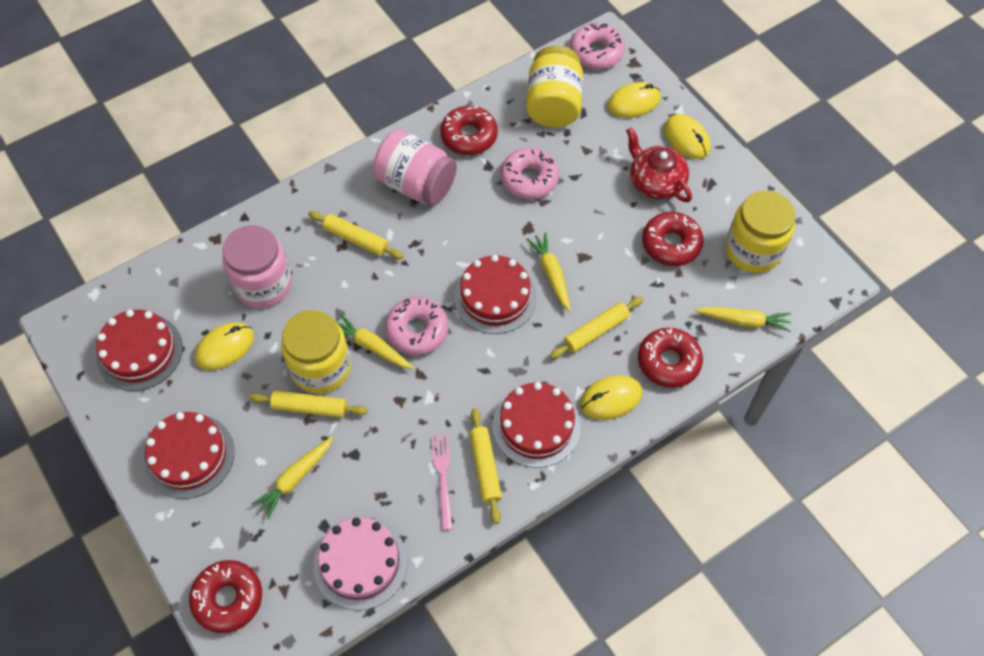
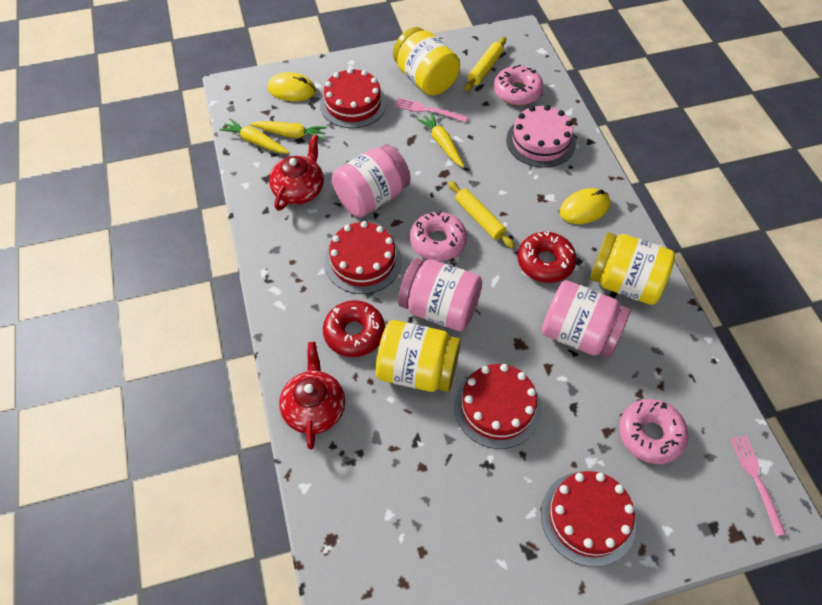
pink fork: 1 -> 2
pink jar: 2 -> 3
red donut: 4 -> 2
red teapot: 1 -> 2
yellow carrot: 4 -> 3
yellow mouse: 4 -> 2
yellow rolling pin: 4 -> 2

